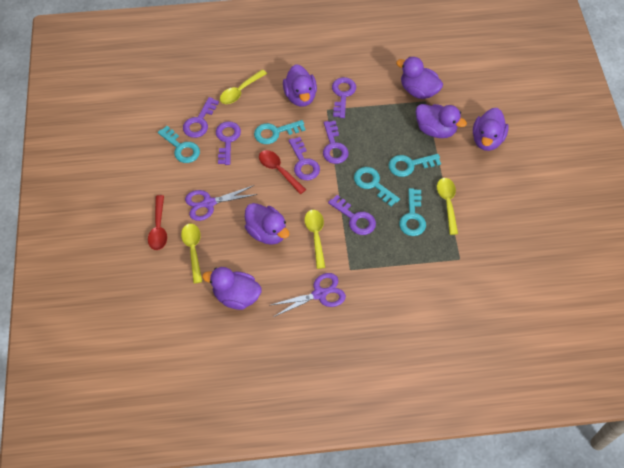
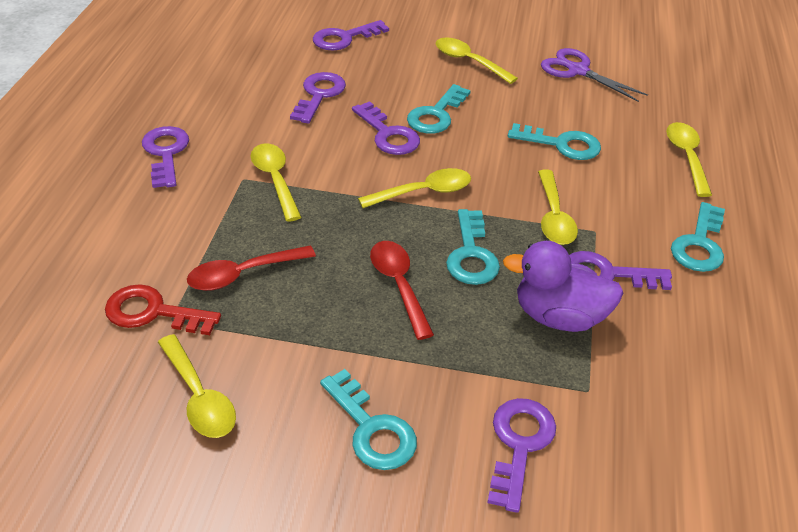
purple duck: 6 -> 1
purple scissors: 2 -> 1
red key: 0 -> 1
yellow spoon: 4 -> 6

